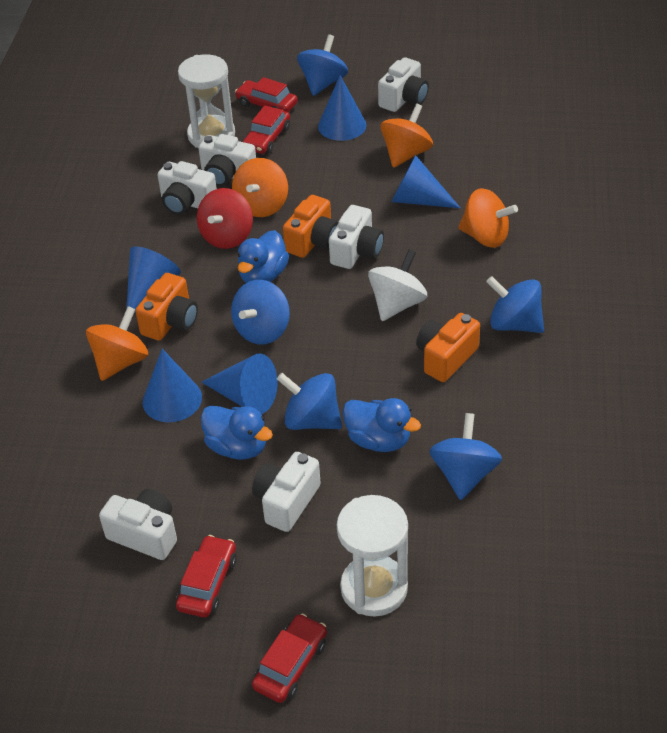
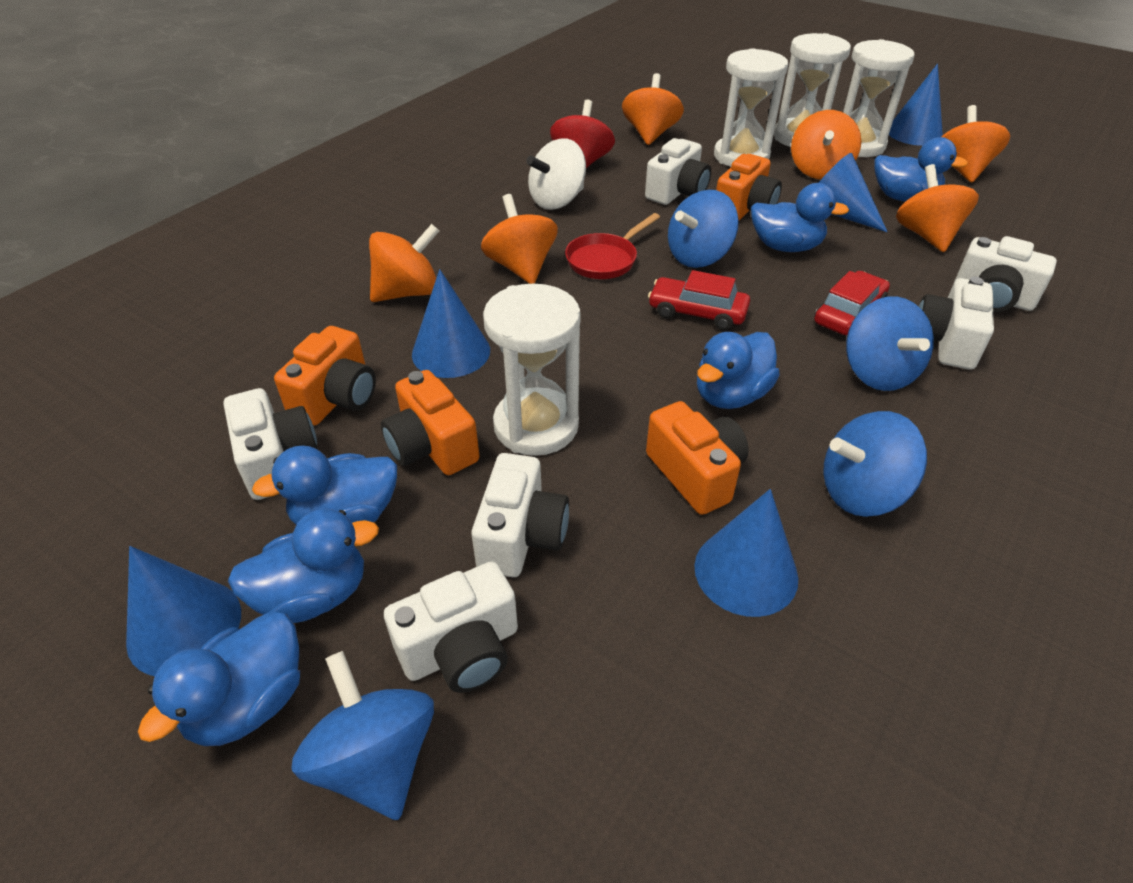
blue duck: 3 -> 6
blue spinning top: 5 -> 4
orange camera: 3 -> 4
orange spinning top: 4 -> 6
red car: 4 -> 2
red pan: 0 -> 1
white hourglass: 2 -> 4

